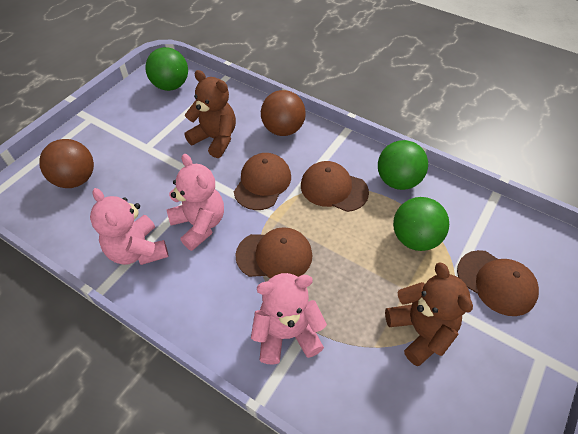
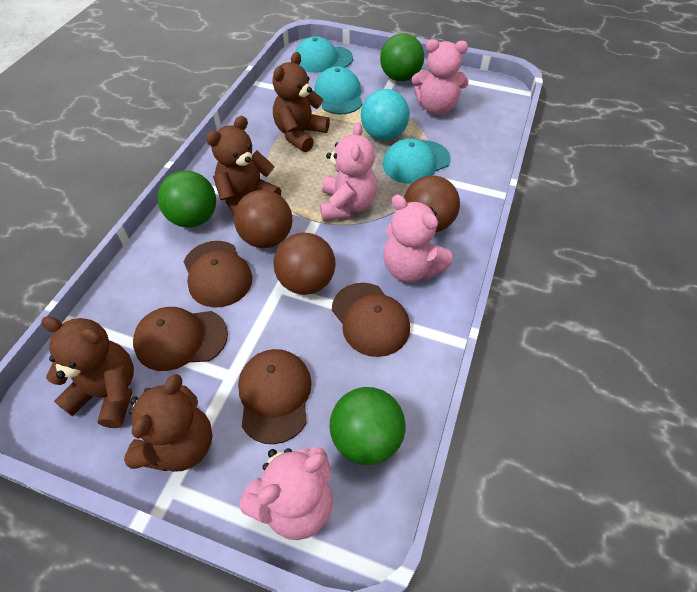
brown ball: 2 -> 3
brown teddy bear: 2 -> 4
pink teddy bear: 3 -> 4
turquoise ball: 0 -> 1
turquoise cap: 0 -> 3

